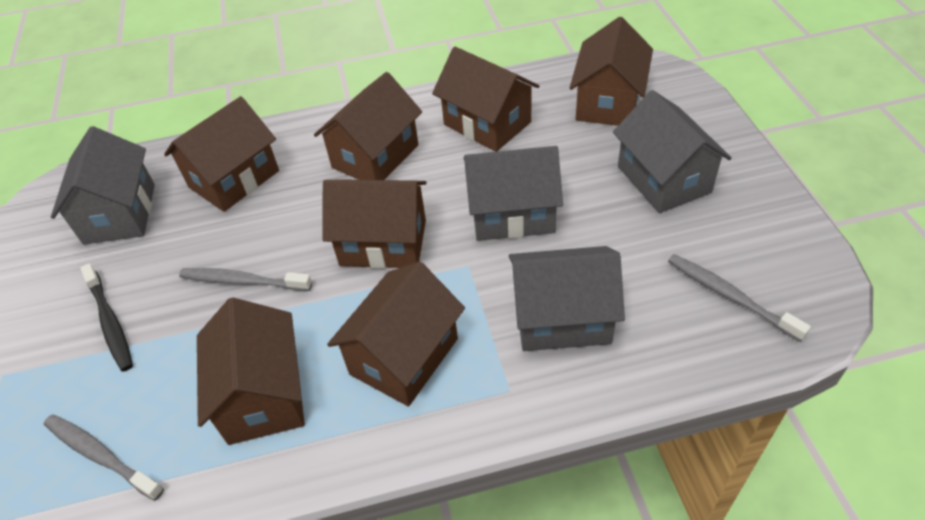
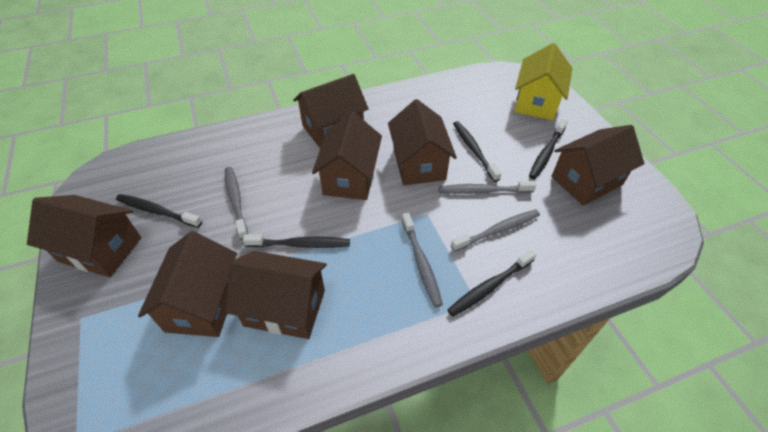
black toothbrush: 1 -> 5
grey house: 4 -> 0
grey toothbrush: 3 -> 4
yellow house: 0 -> 1

